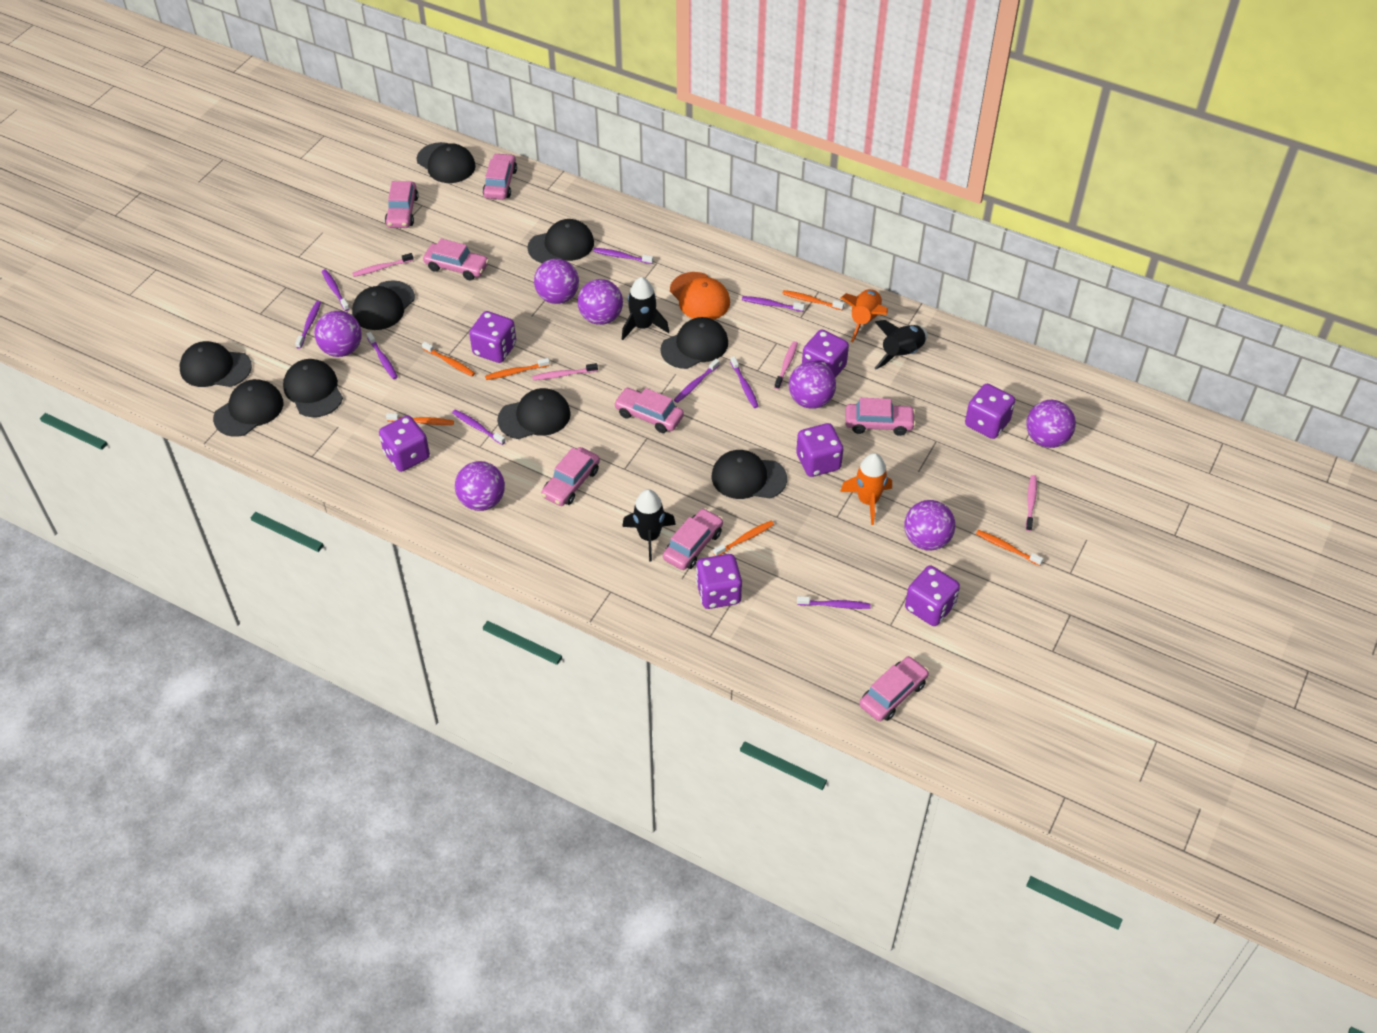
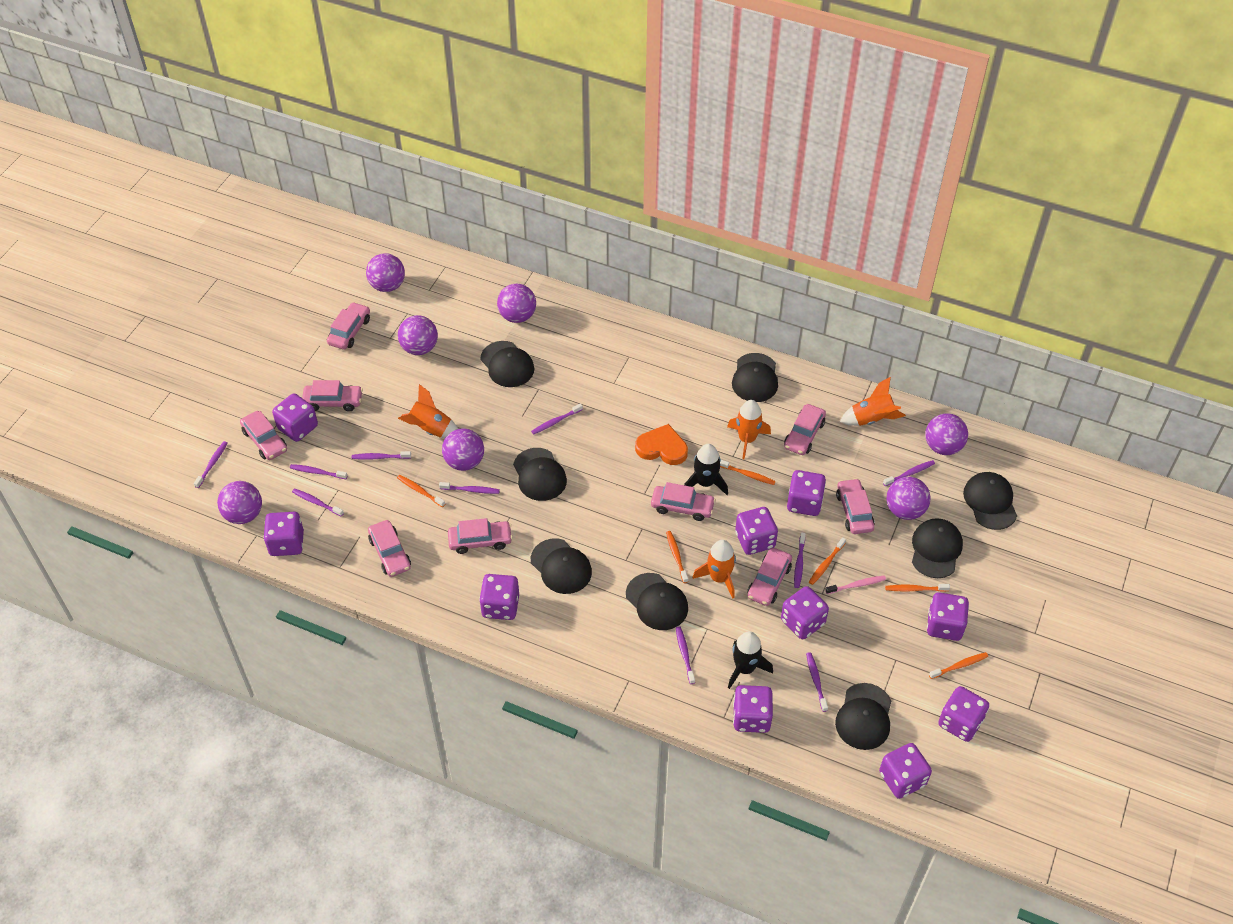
black cap: 9 -> 8
black rocket: 3 -> 2
orange cap: 1 -> 0
orange heart: 0 -> 1
orange rocket: 2 -> 4
pink car: 8 -> 9
pink toothbrush: 4 -> 1
purple dice: 7 -> 10
purple toothbrush: 9 -> 10

